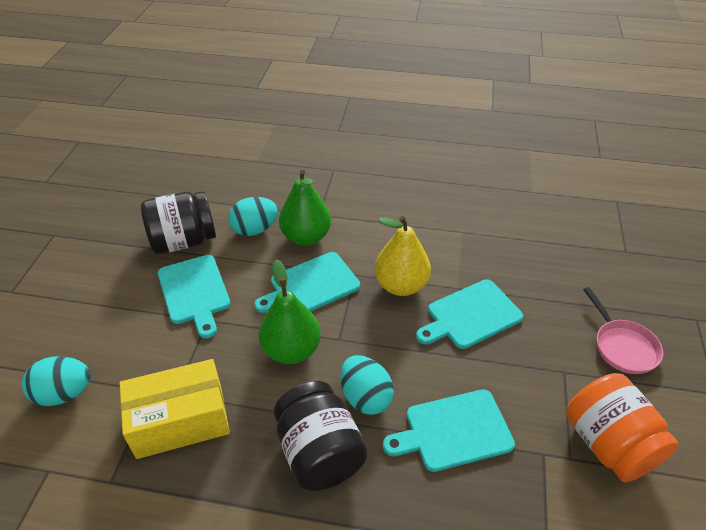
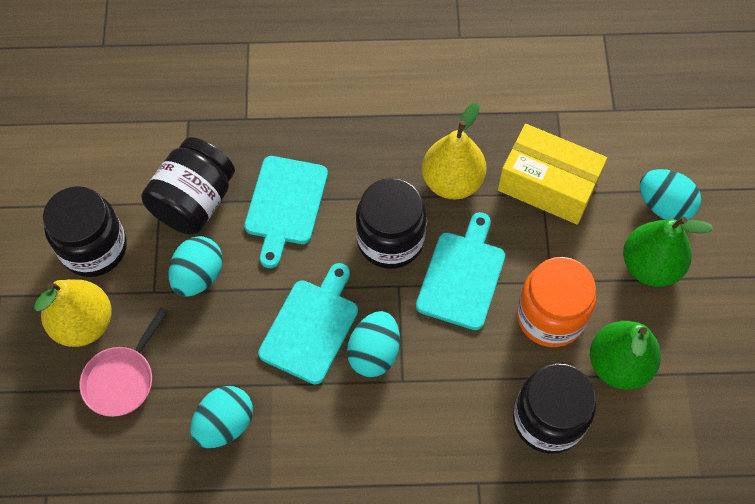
black jar: 2 -> 4
turquoise cutting board: 4 -> 3
turquoise egg: 3 -> 4
yellow pear: 1 -> 2

